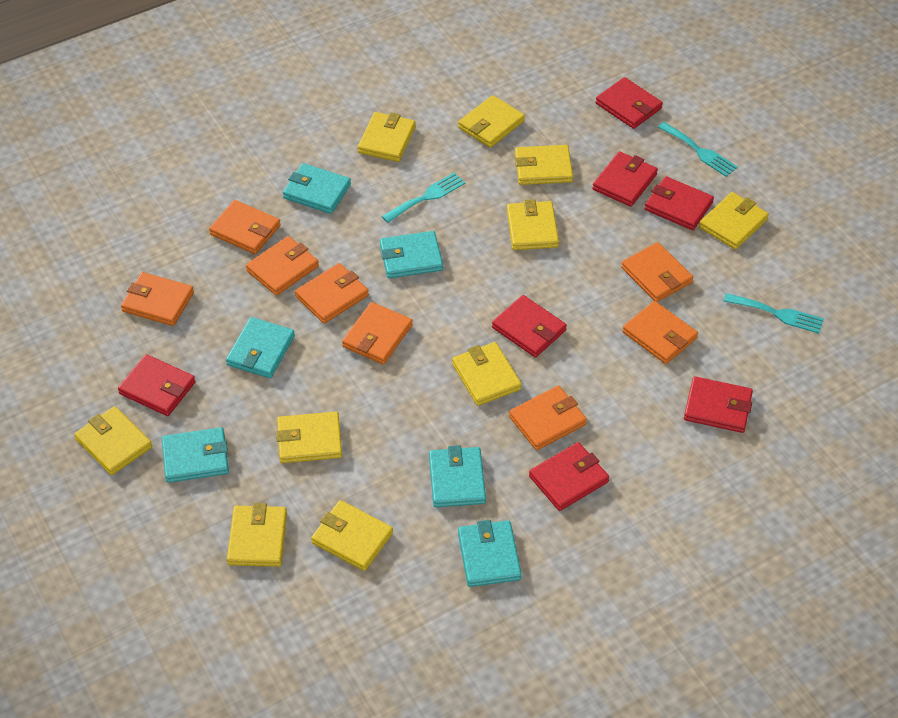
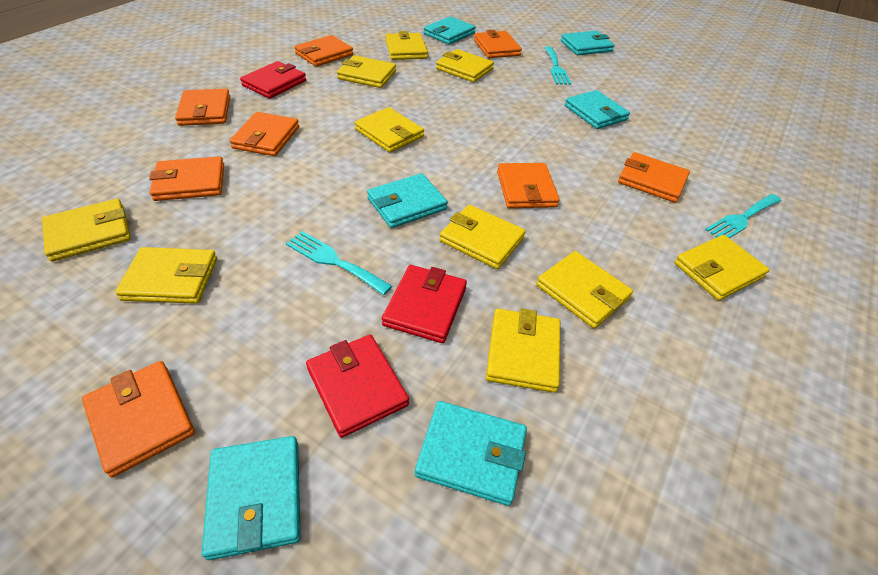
red wallet: 7 -> 3

